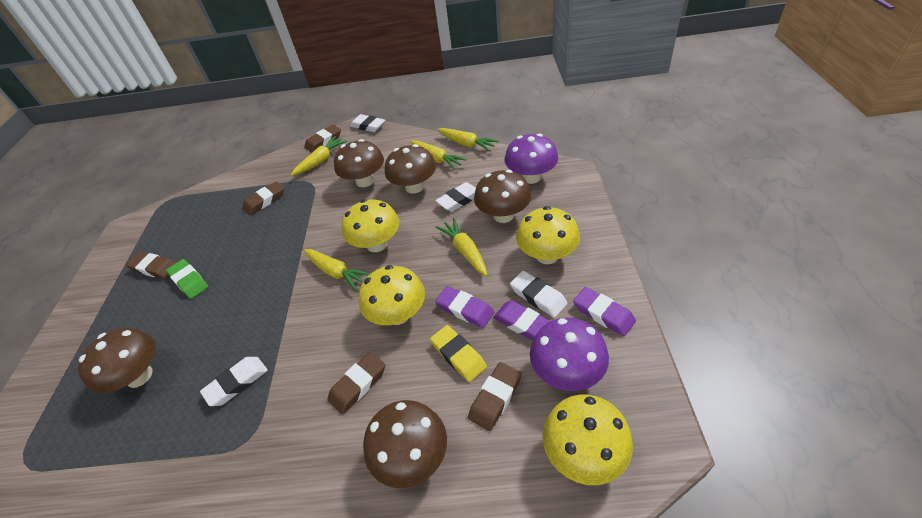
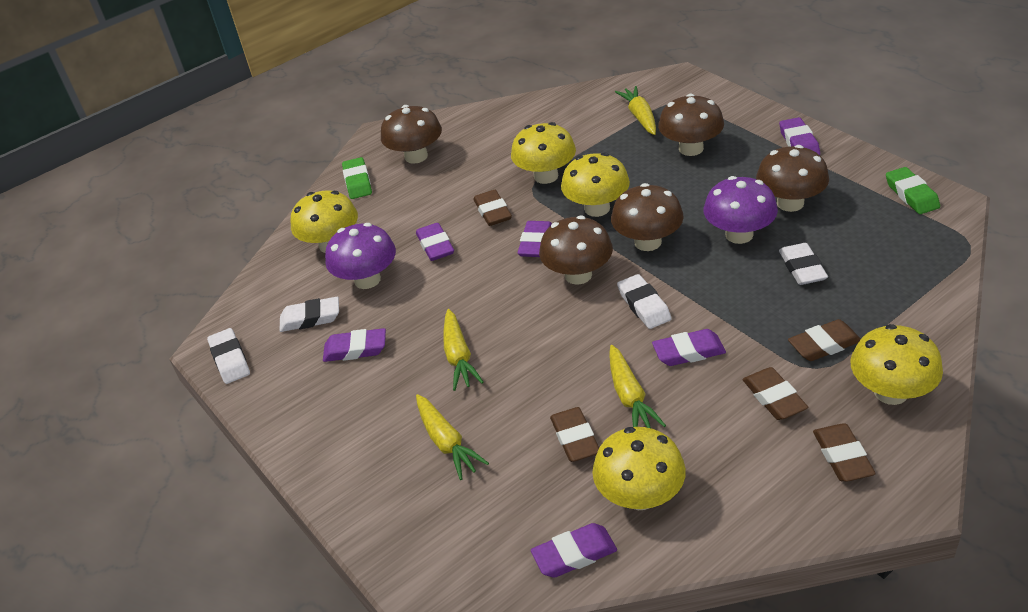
green eraser: 1 -> 2
purple eraser: 3 -> 6
yellow carrot: 5 -> 4
yellow eraser: 1 -> 0
yellow mushroom: 4 -> 5

